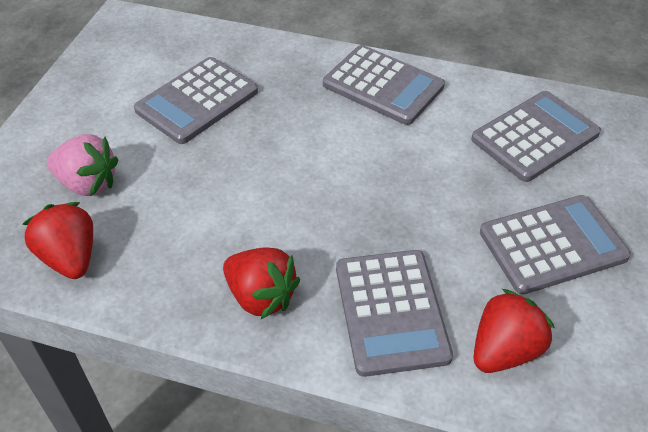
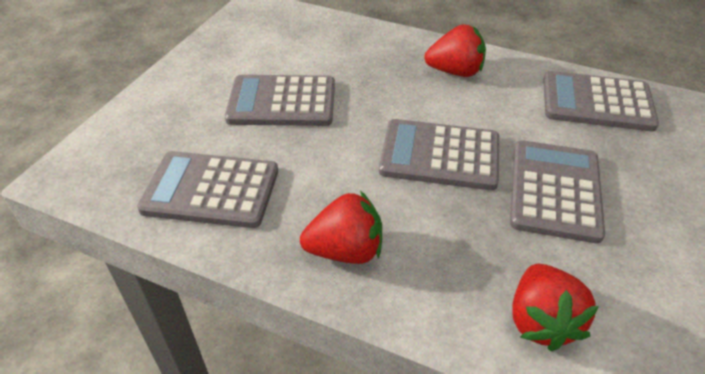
pink strawberry: 1 -> 0

